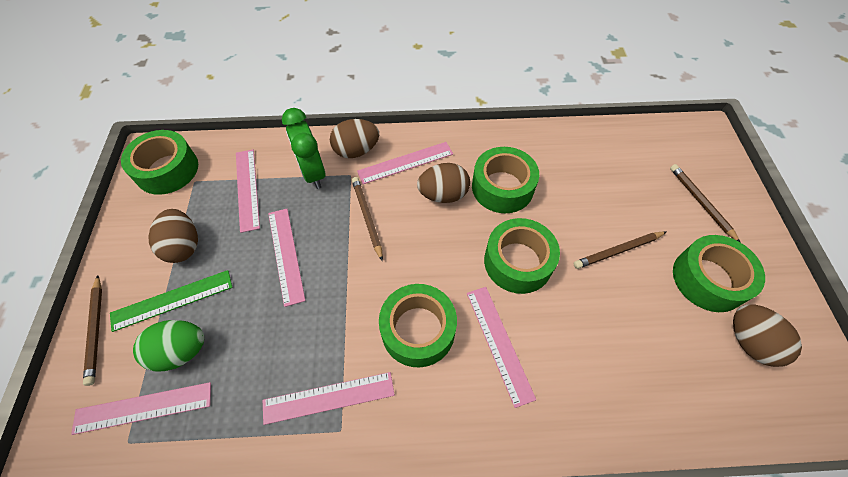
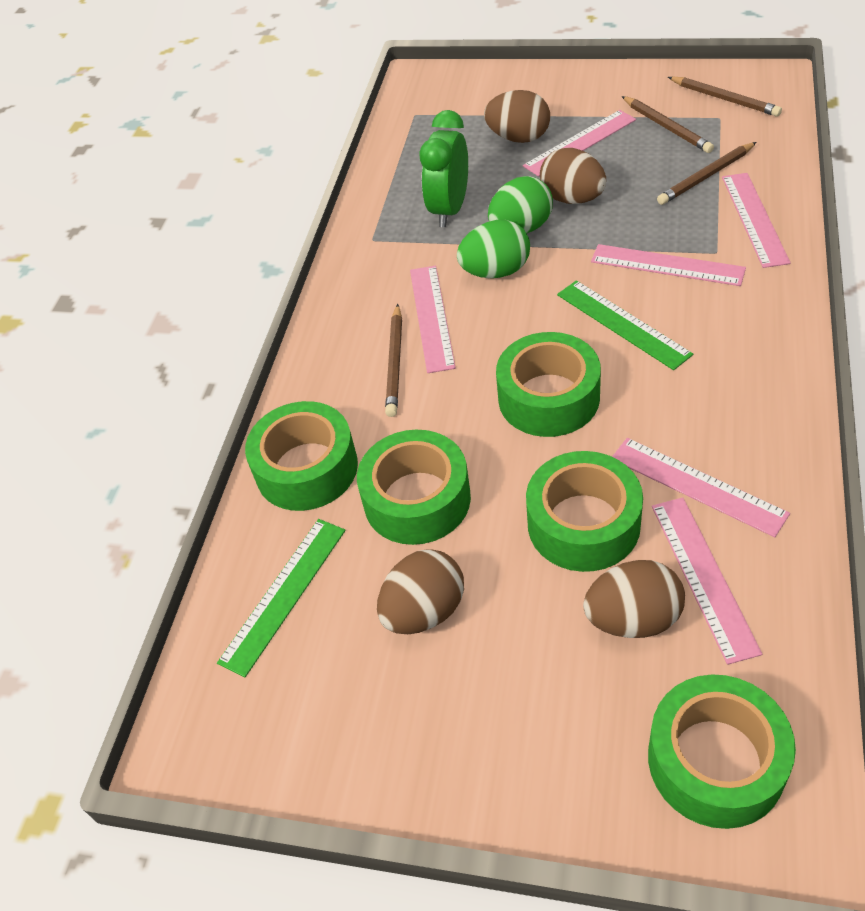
green egg: 1 -> 2
green ruler: 1 -> 2

